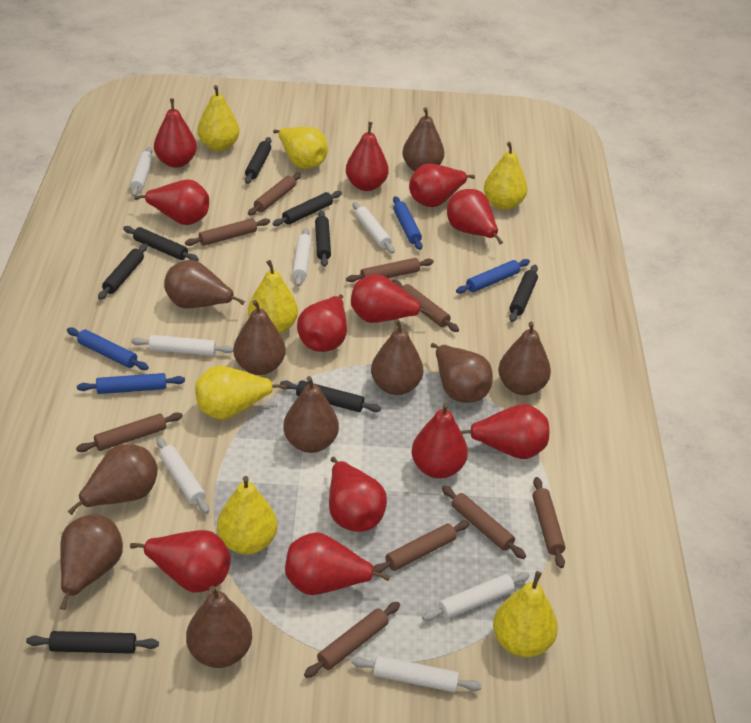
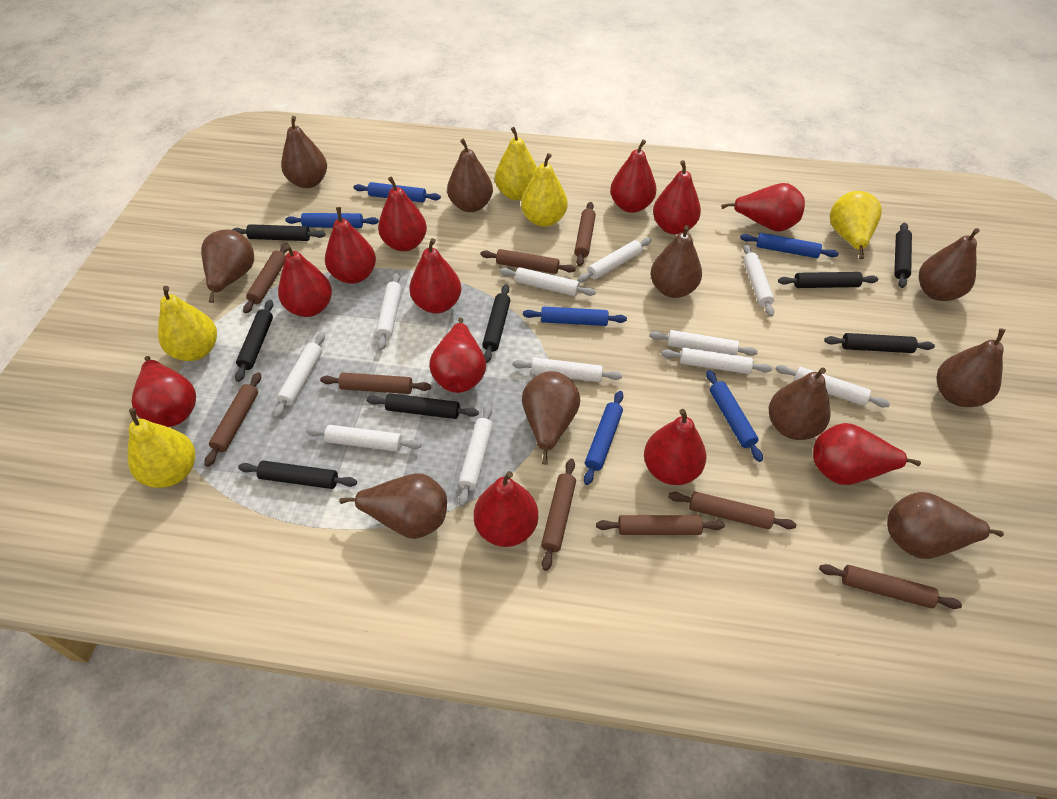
blue rolling pin: 4 -> 6
white rolling pin: 7 -> 11
yellow pear: 7 -> 5

